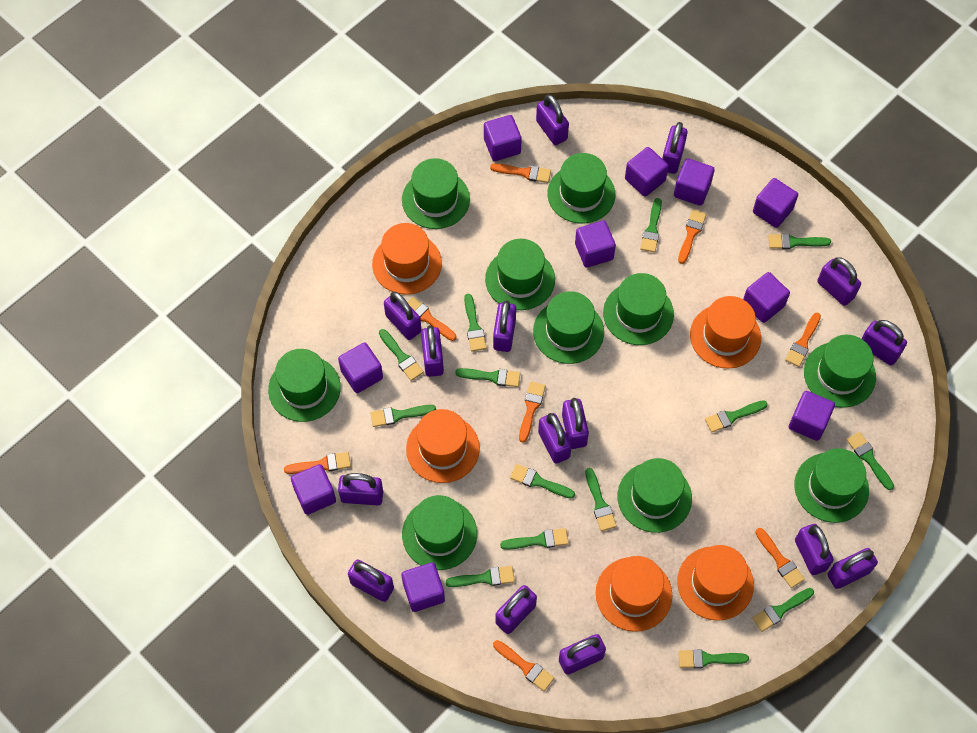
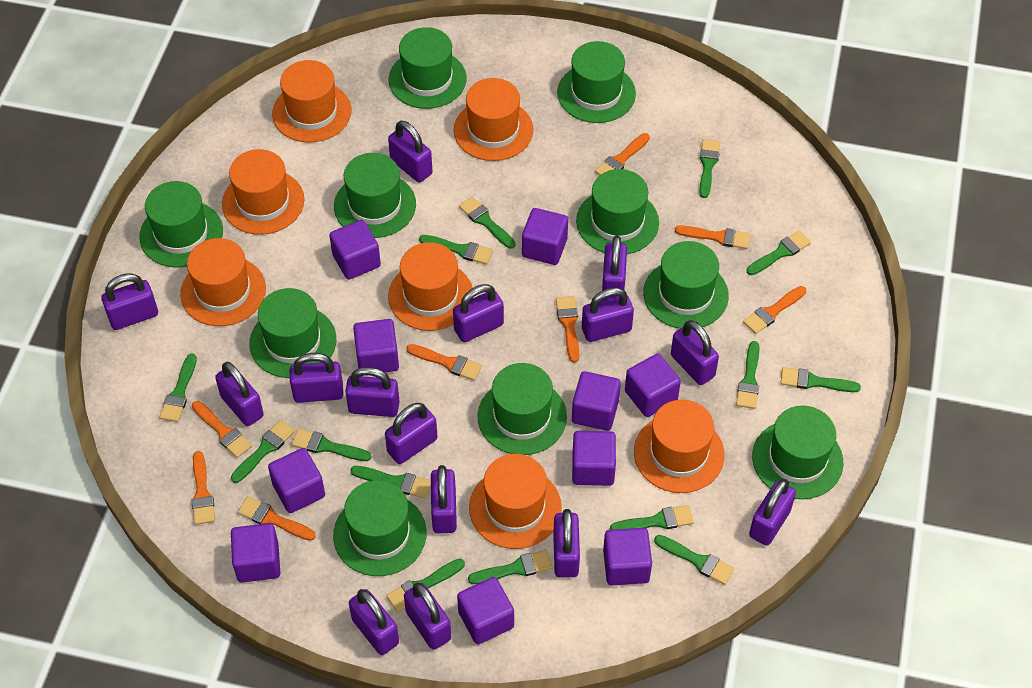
orange hat: 5 -> 7

